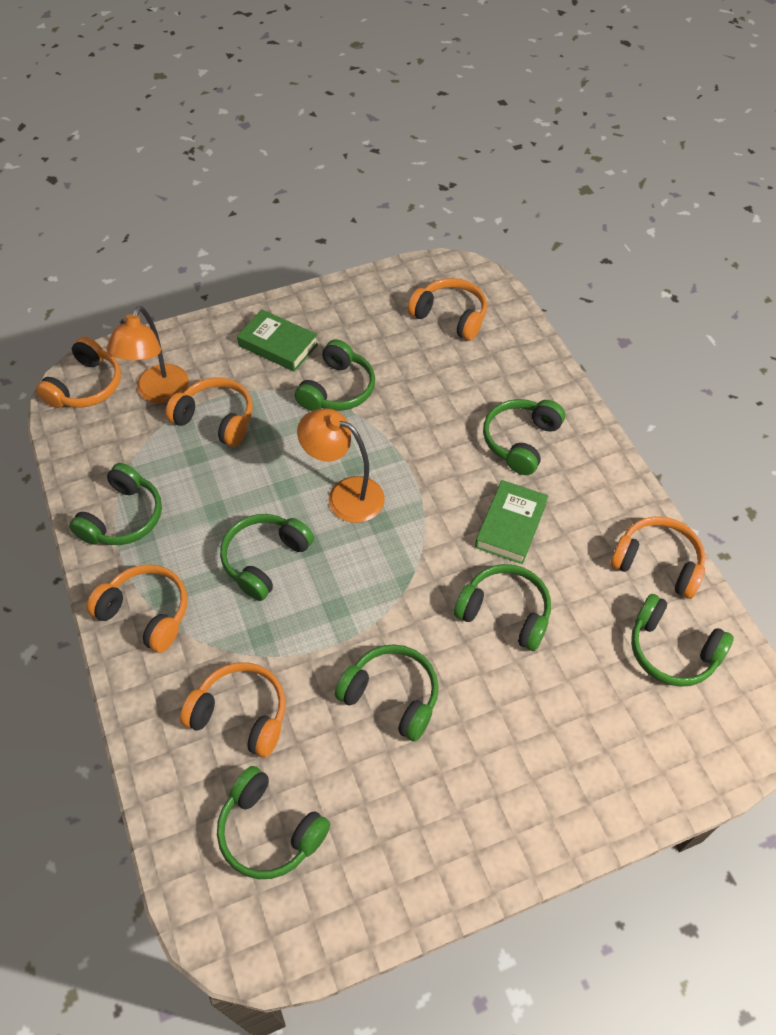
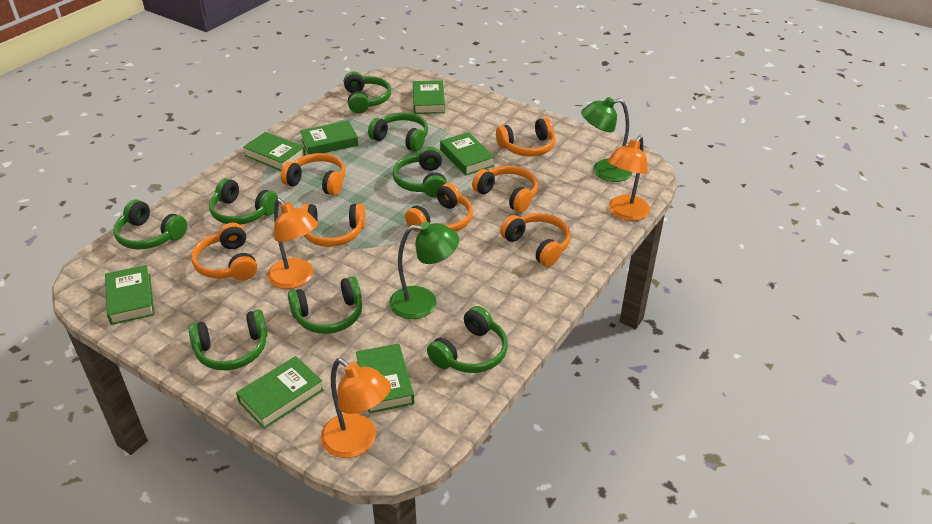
green book: 2 -> 7
green lamp: 0 -> 2
orange headphones: 6 -> 7
orange lamp: 2 -> 3

